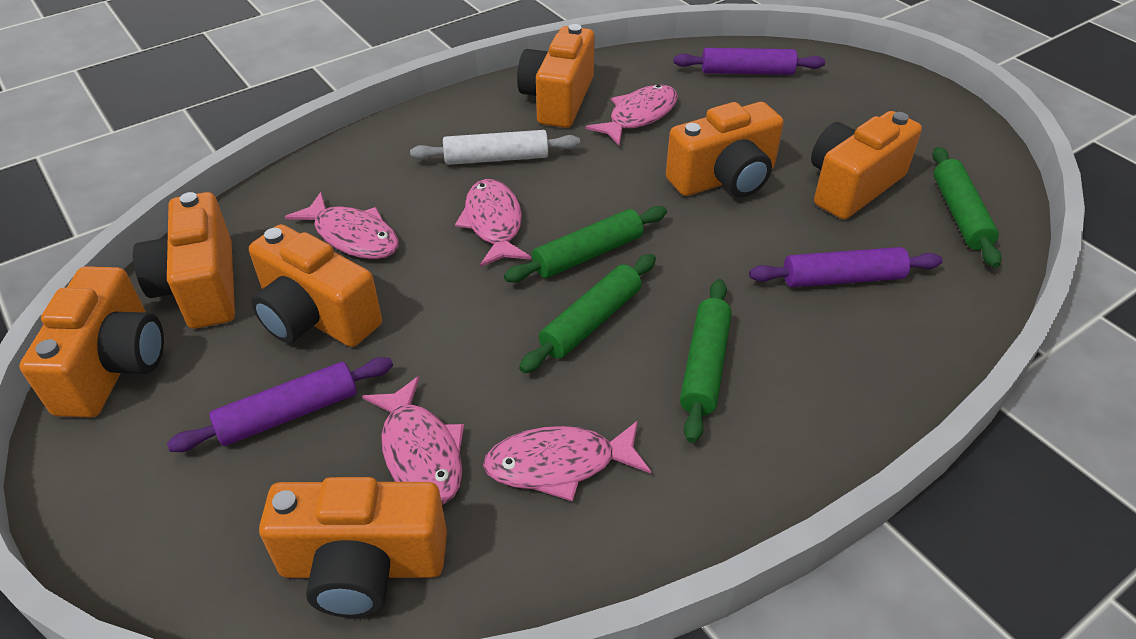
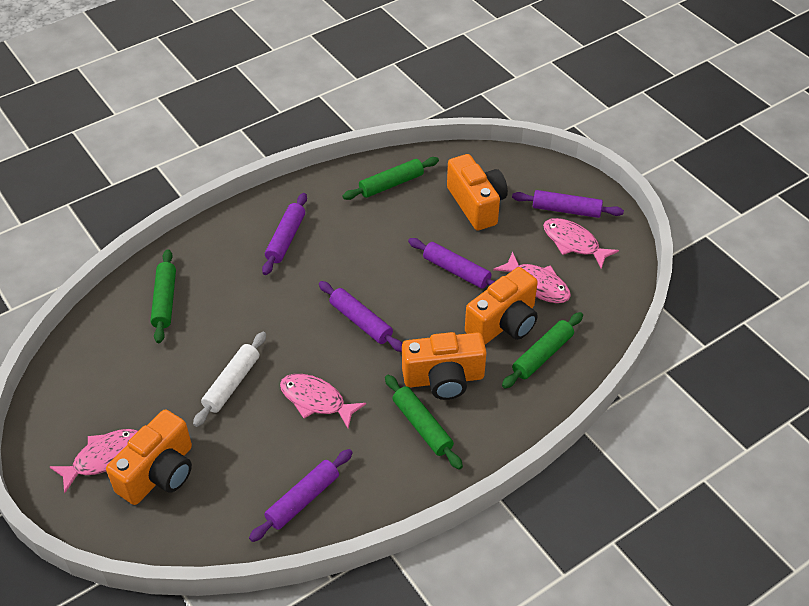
orange camera: 7 -> 4
pink fish: 5 -> 4
purple rolling pin: 3 -> 5

